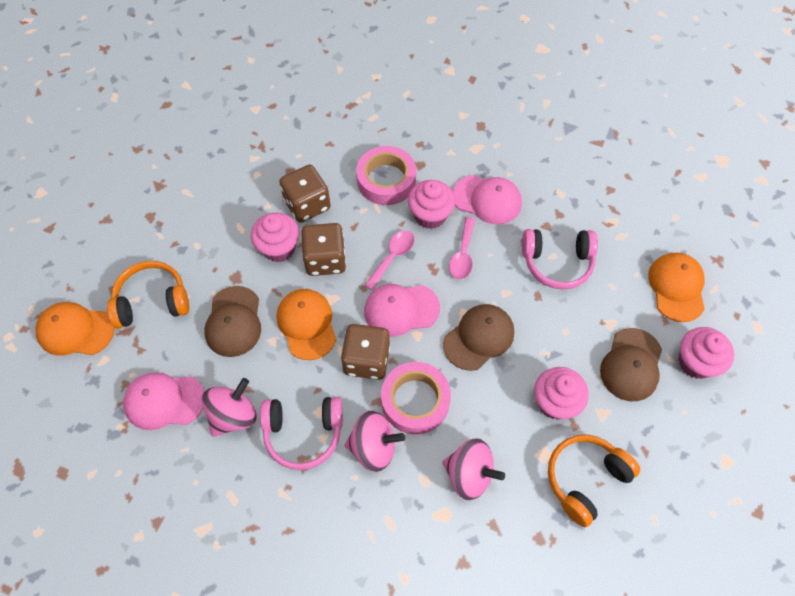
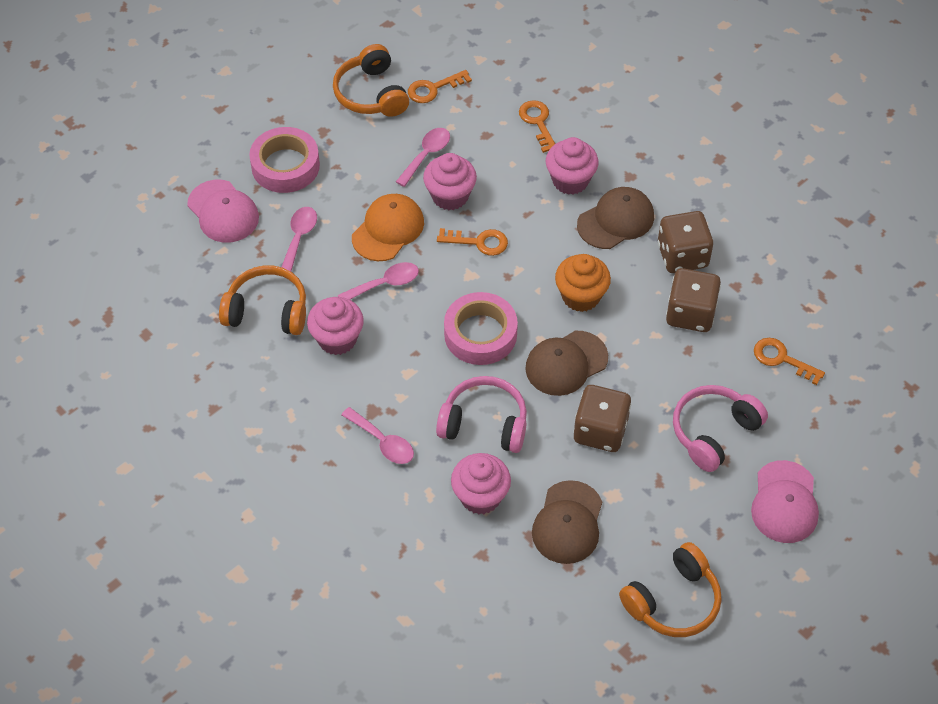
orange cap: 3 -> 1
orange cupcake: 0 -> 1
orange headphones: 2 -> 3
orange key: 0 -> 4
pink cap: 3 -> 2
pink spinning top: 3 -> 0
pink spoon: 2 -> 4

